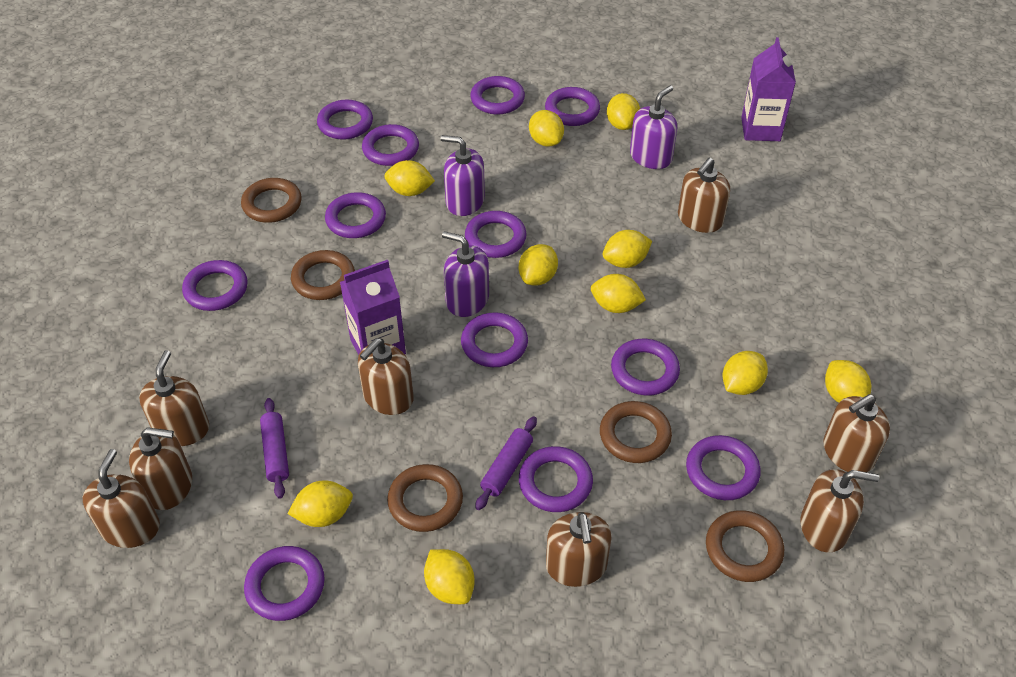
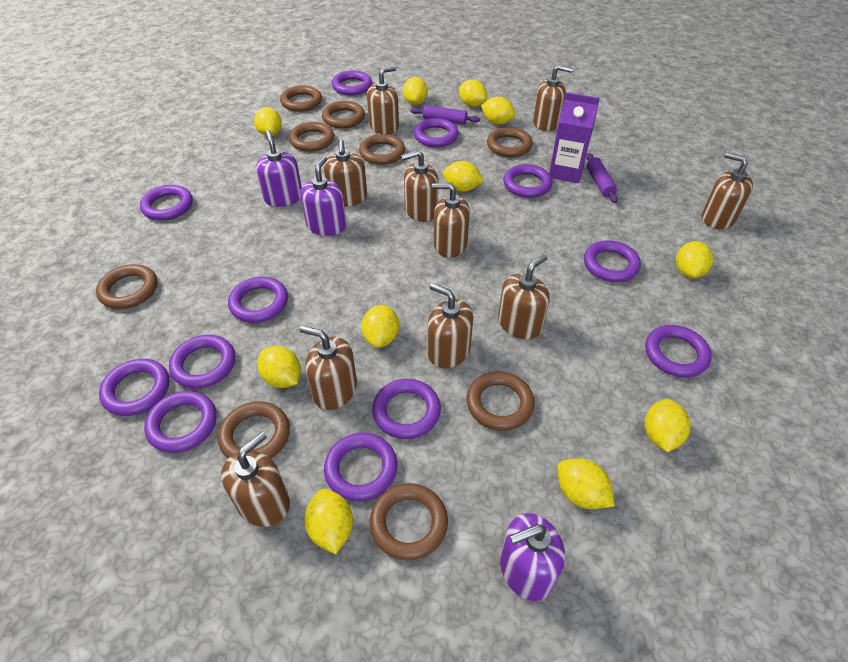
brown ring: 5 -> 9
brown soap dispenser: 8 -> 10
purple carton: 2 -> 1
yellow lemon: 10 -> 11

